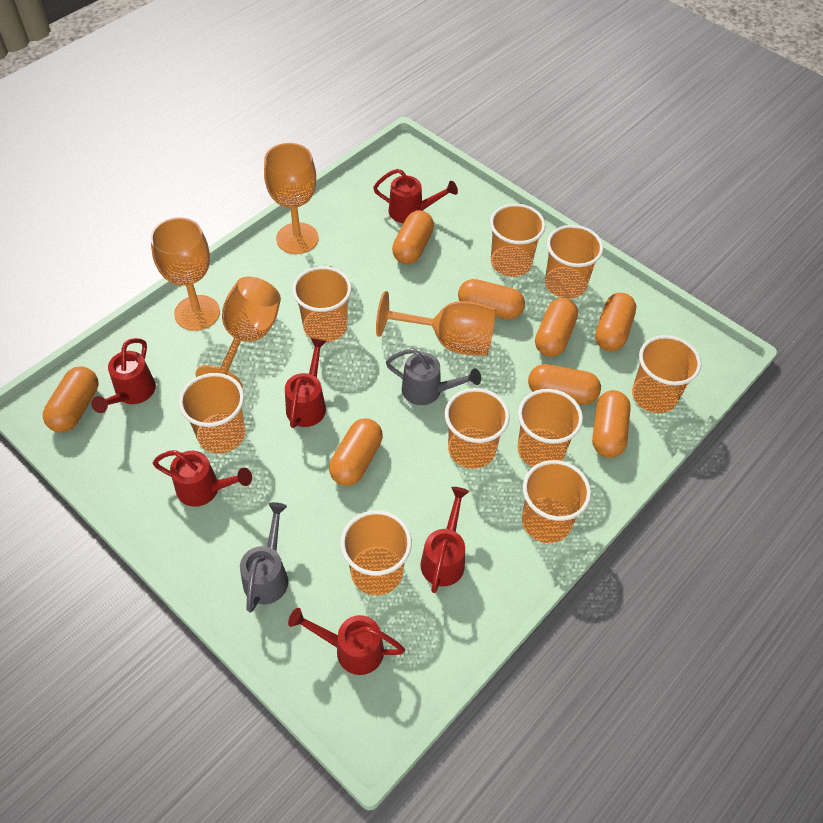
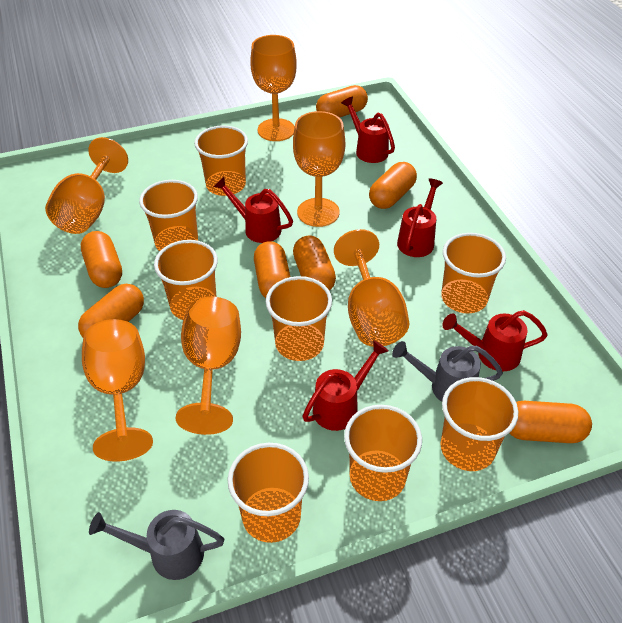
orange capsule: 8 -> 7
orange cup: 9 -> 8
orange goblet: 4 -> 6
red watering can: 6 -> 5

